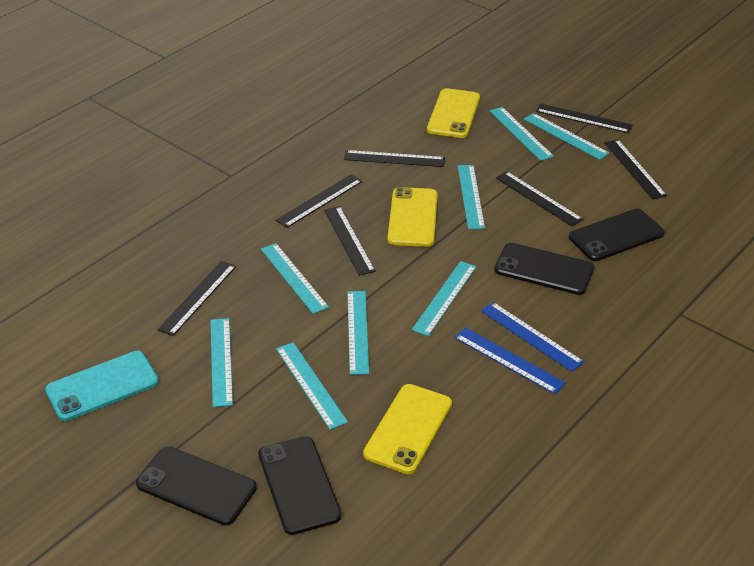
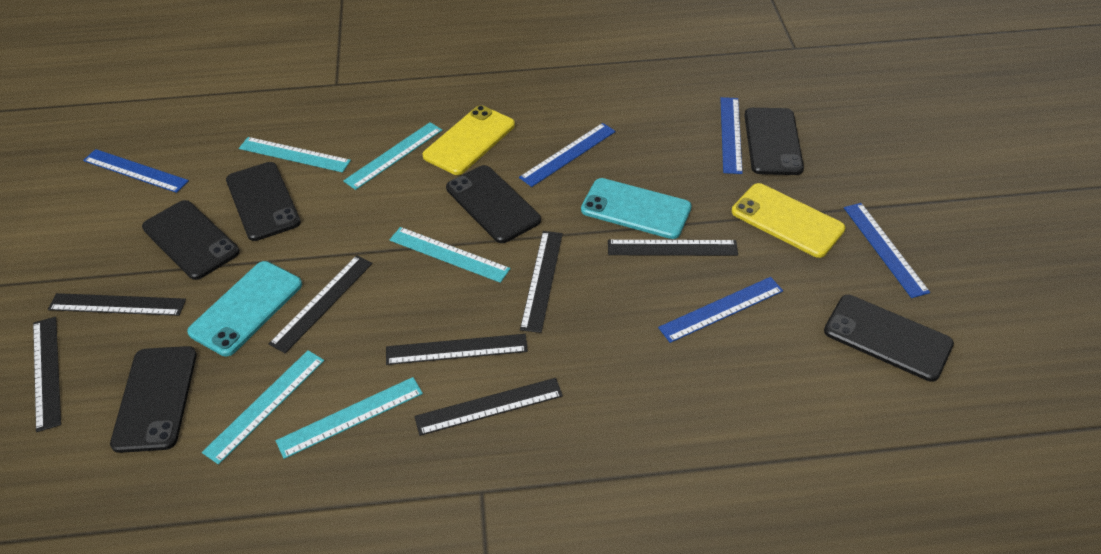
black phone: 4 -> 6
blue ruler: 2 -> 5
turquoise phone: 1 -> 2
turquoise ruler: 8 -> 5
yellow phone: 3 -> 2

